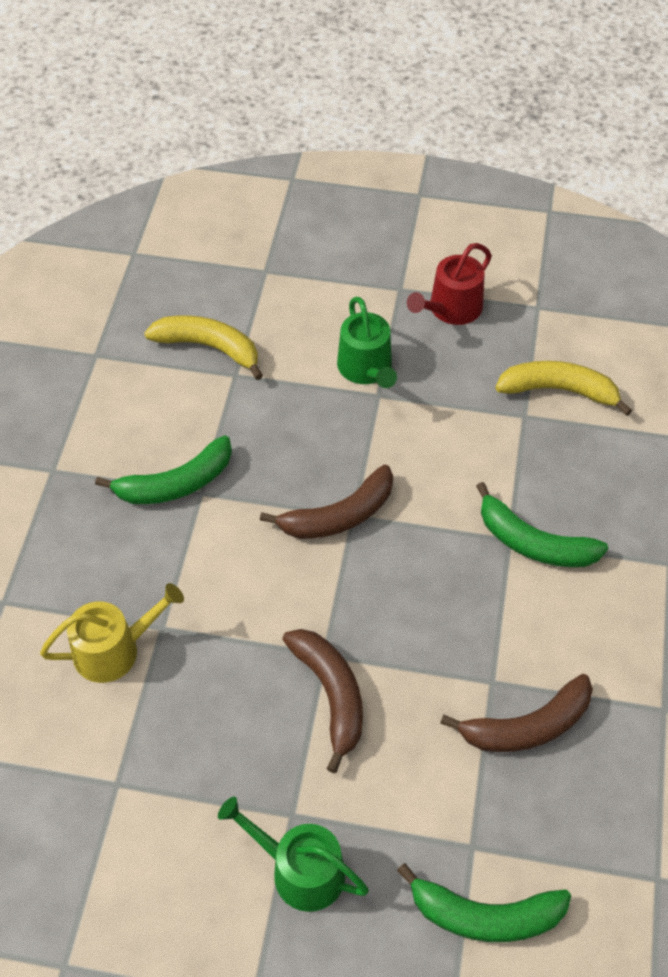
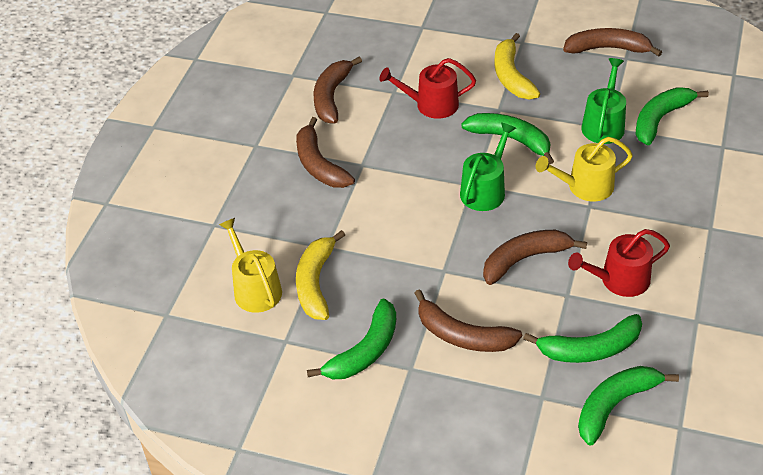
brown banana: 3 -> 5
green banana: 3 -> 5
red watering can: 1 -> 2
yellow watering can: 1 -> 2

